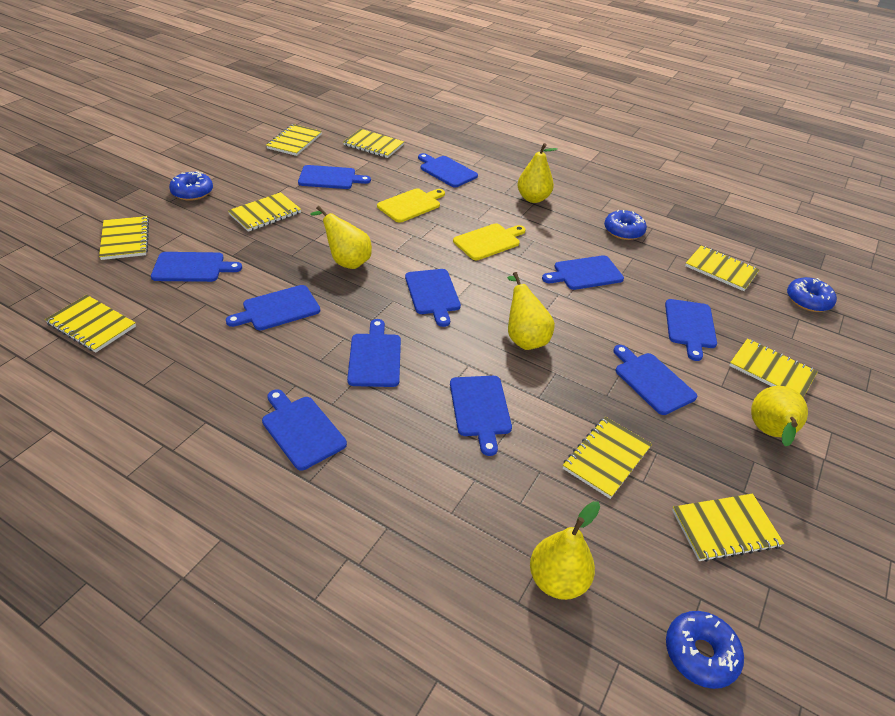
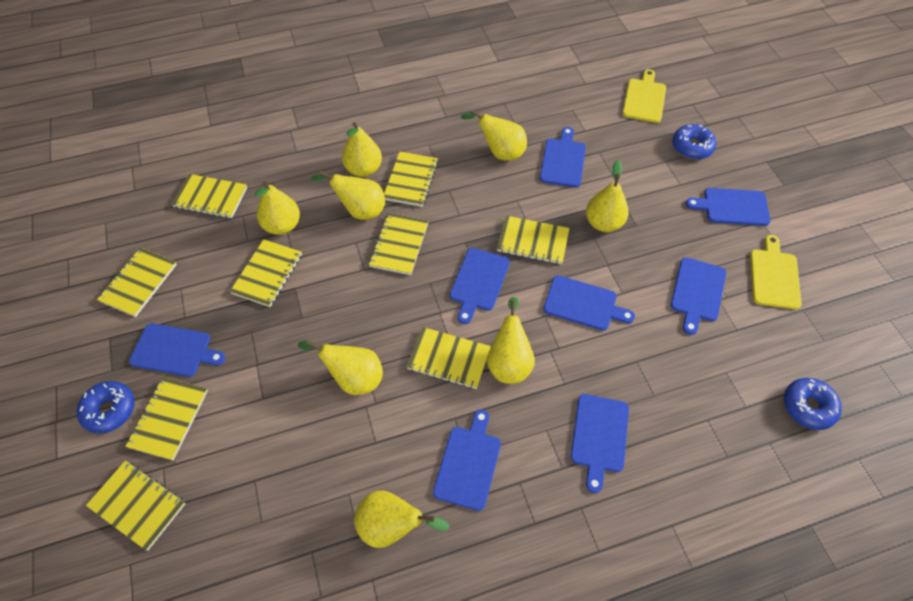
blue cutting board: 11 -> 8
blue donut: 4 -> 3
yellow pear: 5 -> 8

